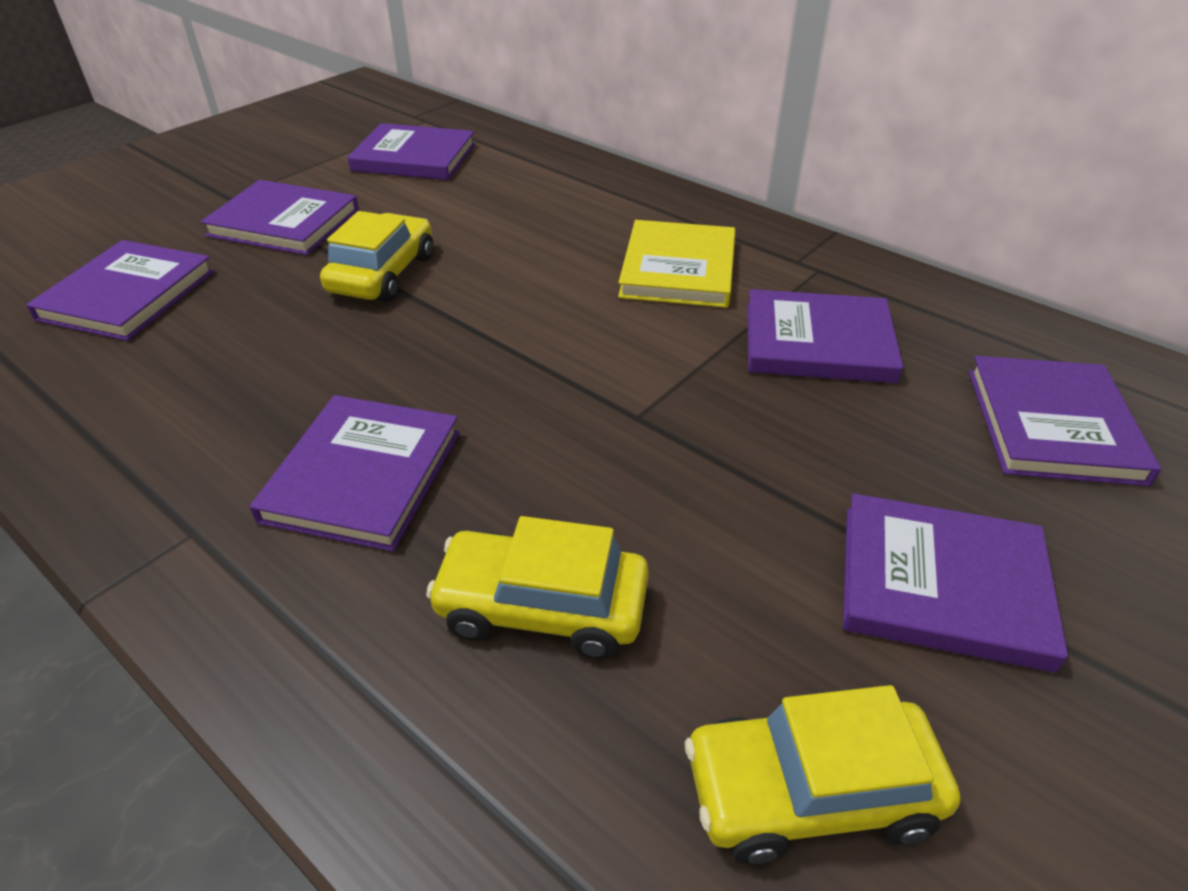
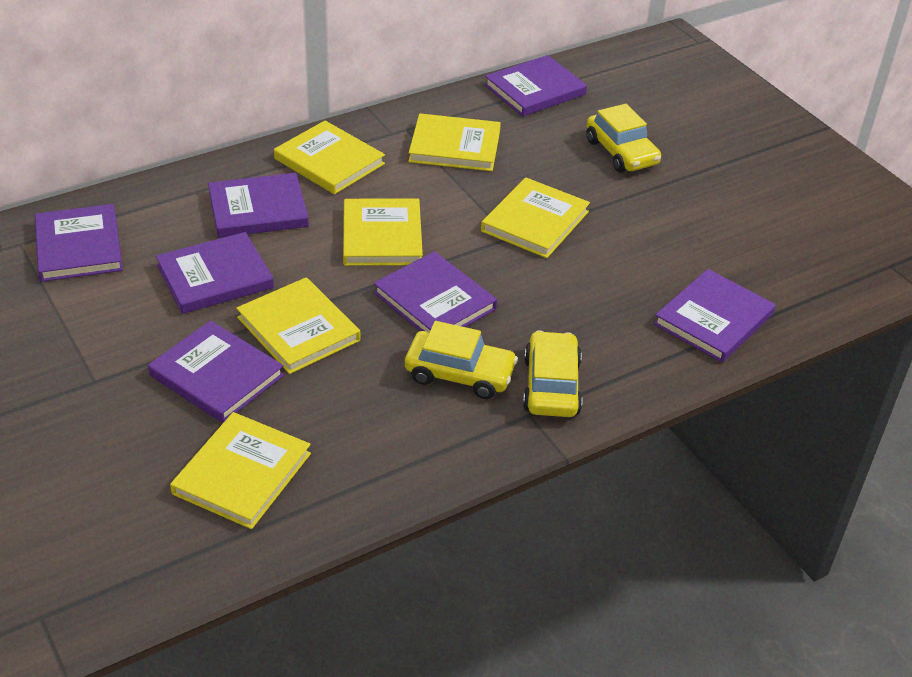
yellow book: 1 -> 6

